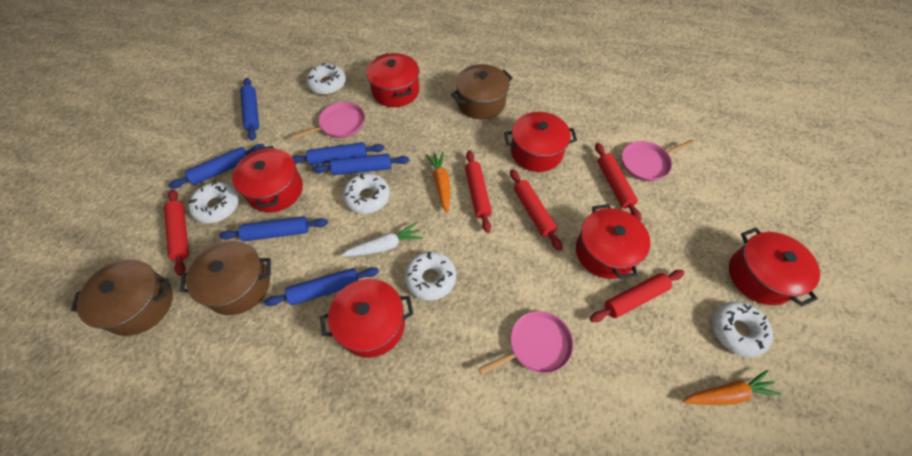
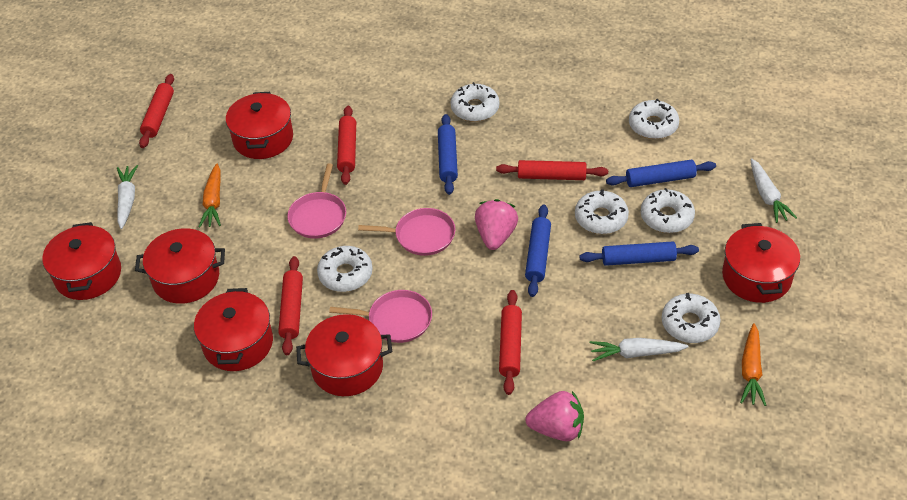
blue rolling pin: 6 -> 4
brown pot: 3 -> 0
pink strawberry: 0 -> 2
white carrot: 1 -> 3
white donut: 5 -> 6

